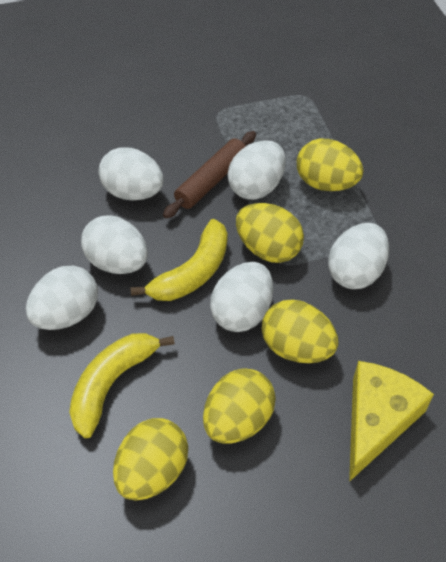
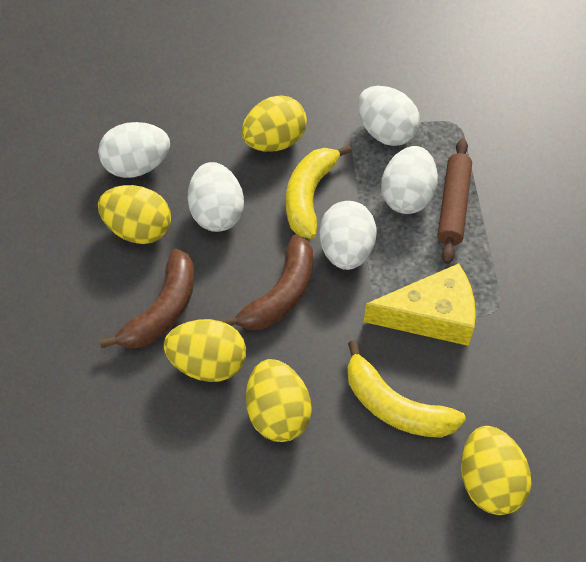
brown banana: 0 -> 2
white egg: 6 -> 5

